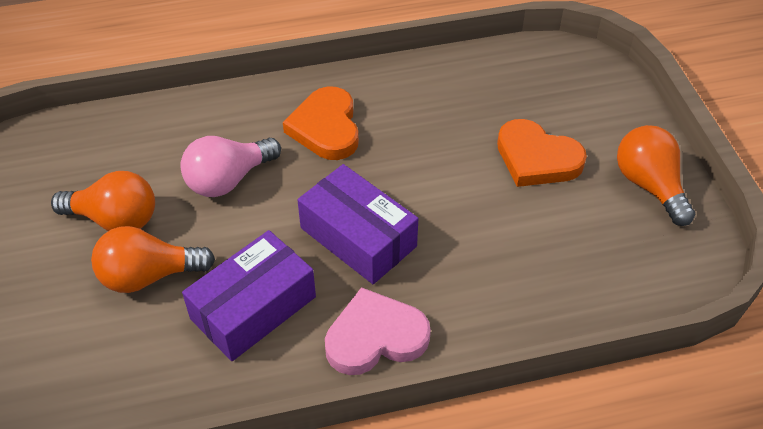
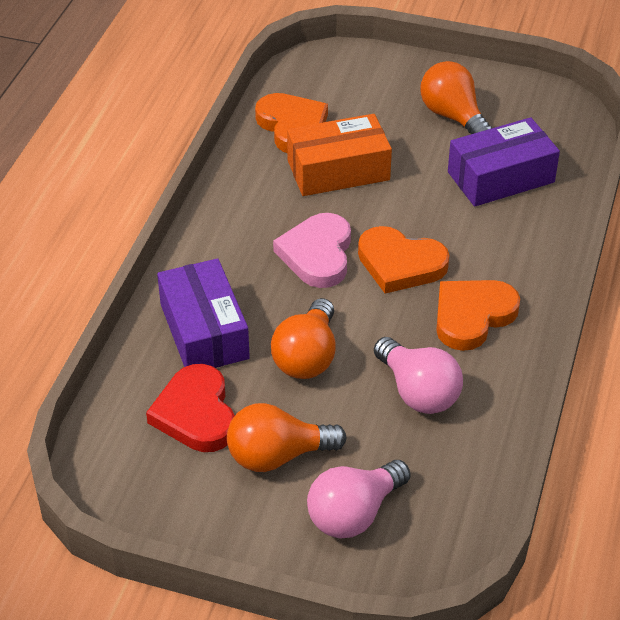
orange box: 0 -> 1
orange heart: 2 -> 3
pink light bulb: 1 -> 2
red heart: 0 -> 1

